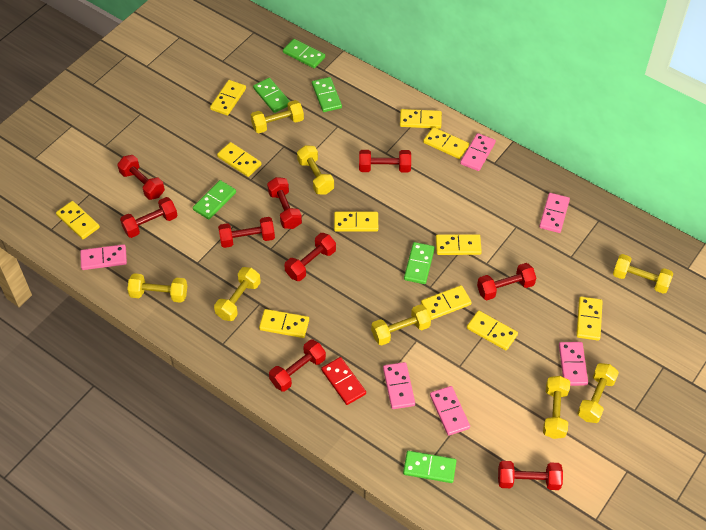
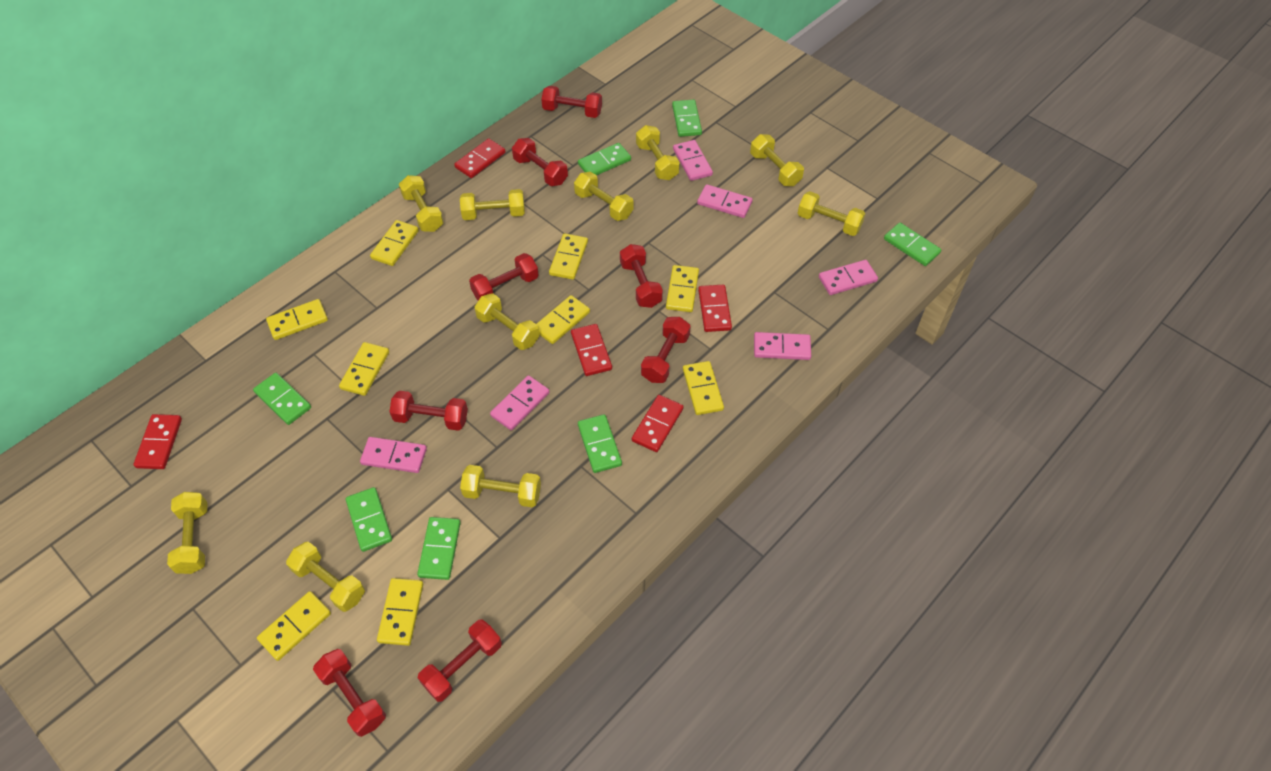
green domino: 6 -> 7
red domino: 1 -> 5
red dumbbell: 9 -> 8
yellow domino: 11 -> 9
yellow dumbbell: 8 -> 10

